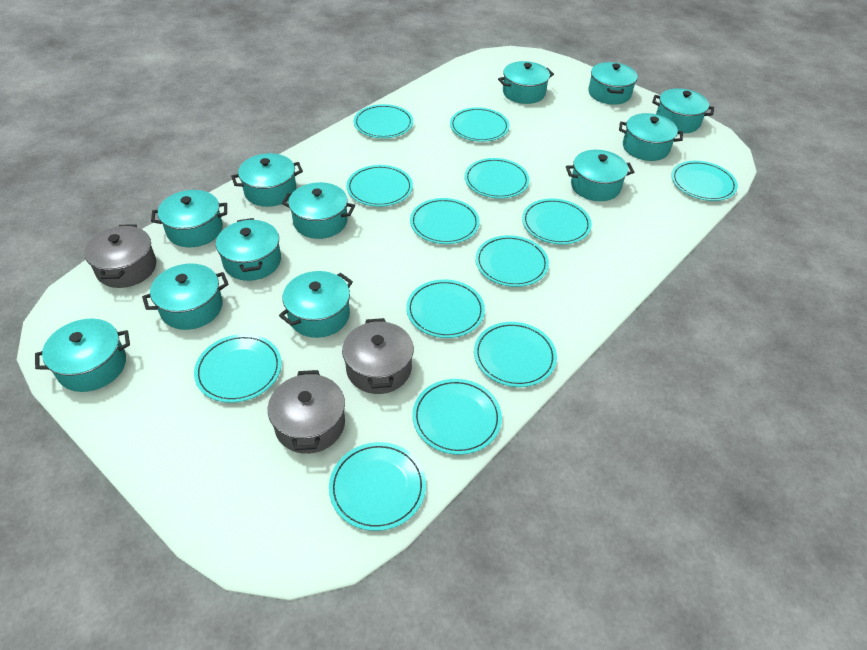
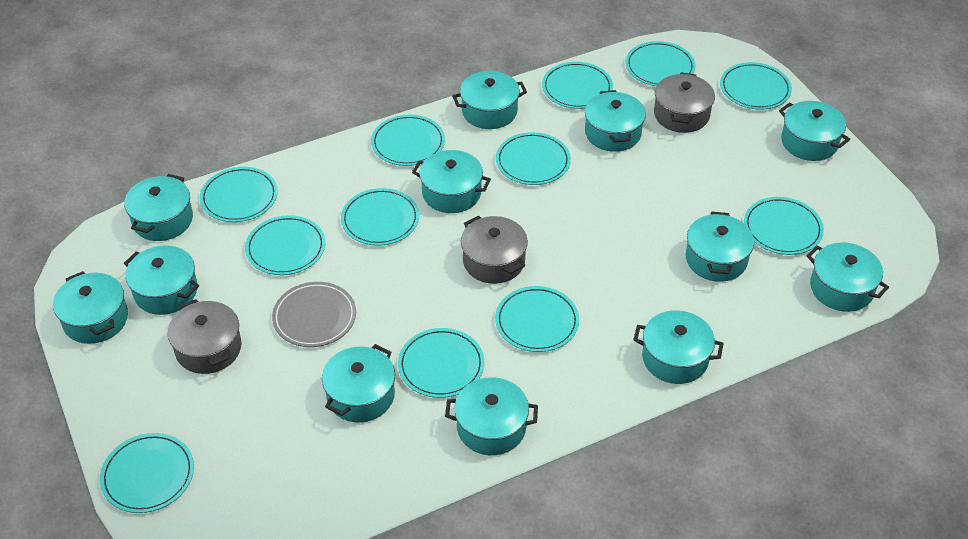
grey plate: 0 -> 1
turquoise plate: 13 -> 12

